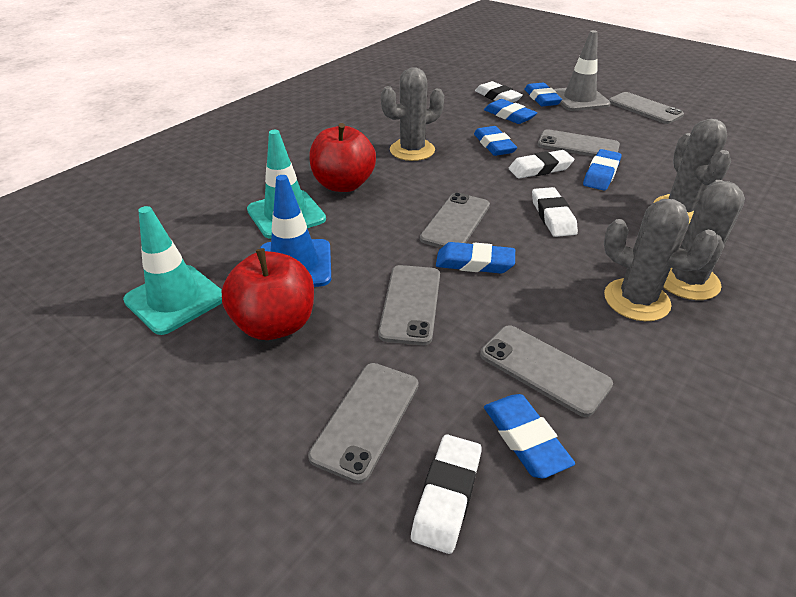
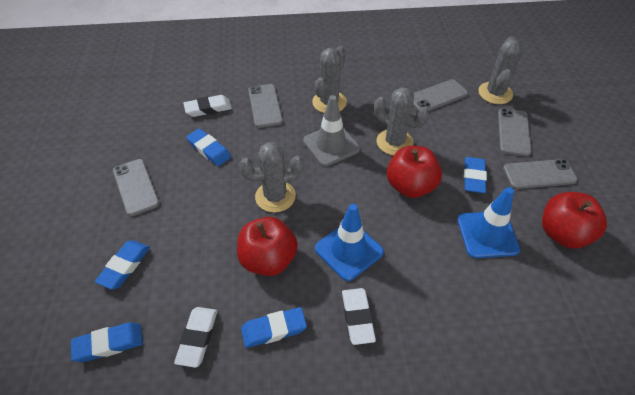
blue eraser: 6 -> 5
blue traffic cone: 1 -> 2
grey phone: 6 -> 5
red apple: 2 -> 3
turquoise traffic cone: 2 -> 0
white eraser: 4 -> 3

